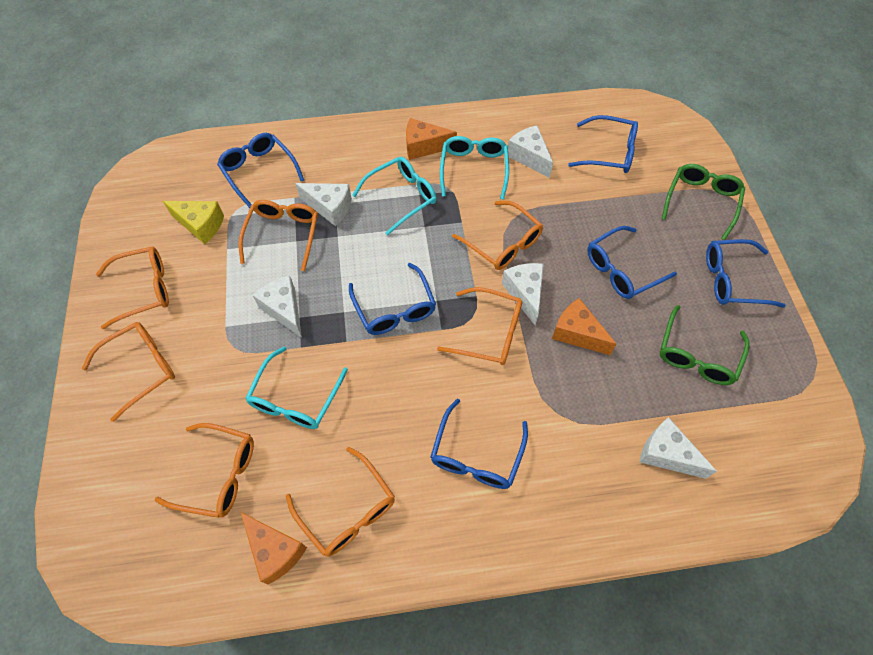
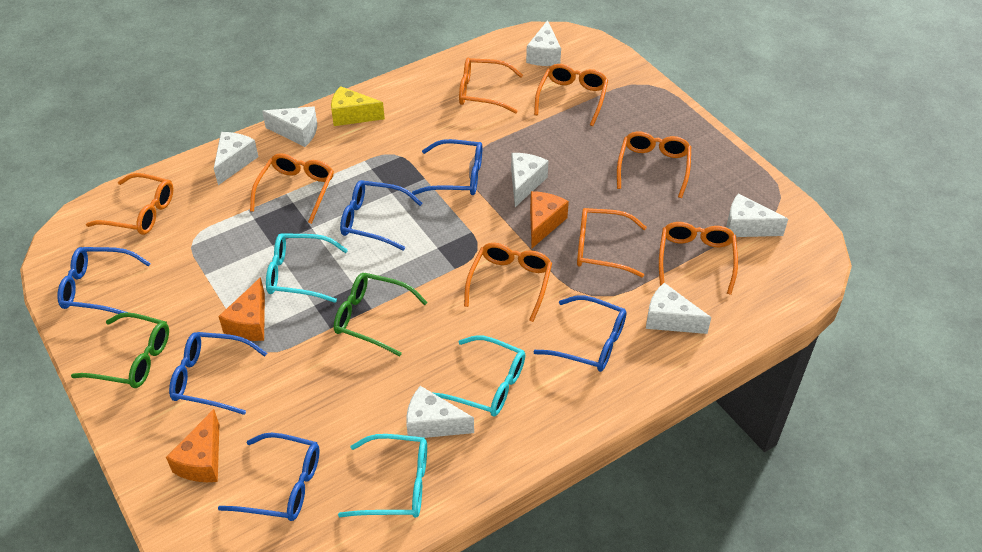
orange glasses: 7 -> 8
white cheese: 5 -> 7

